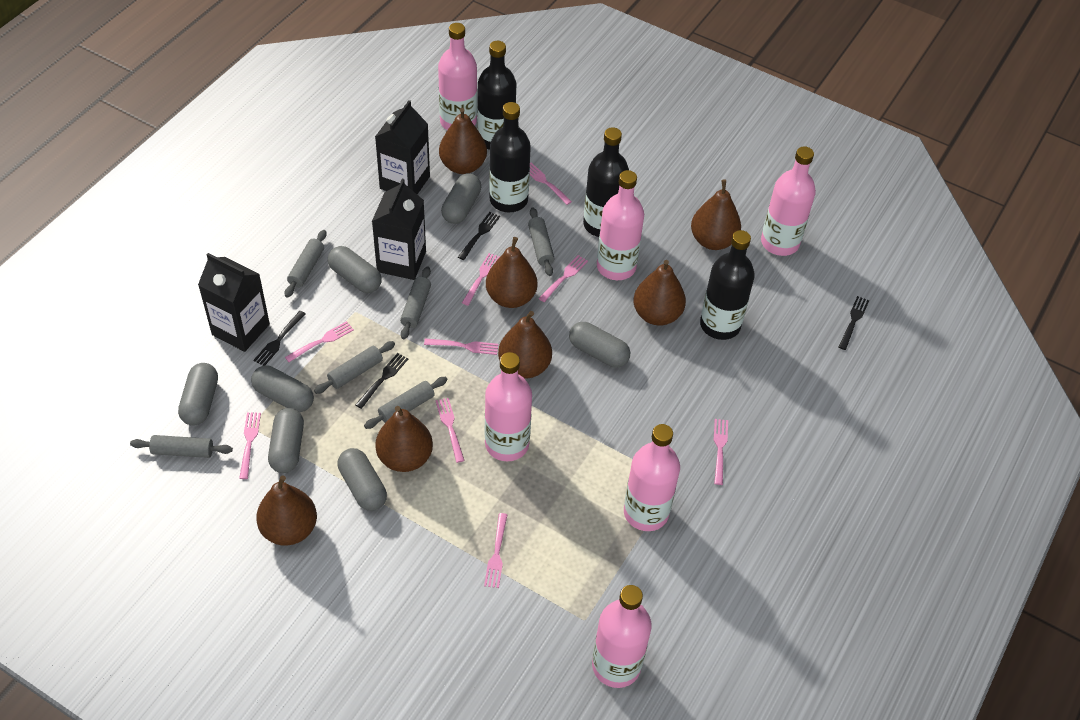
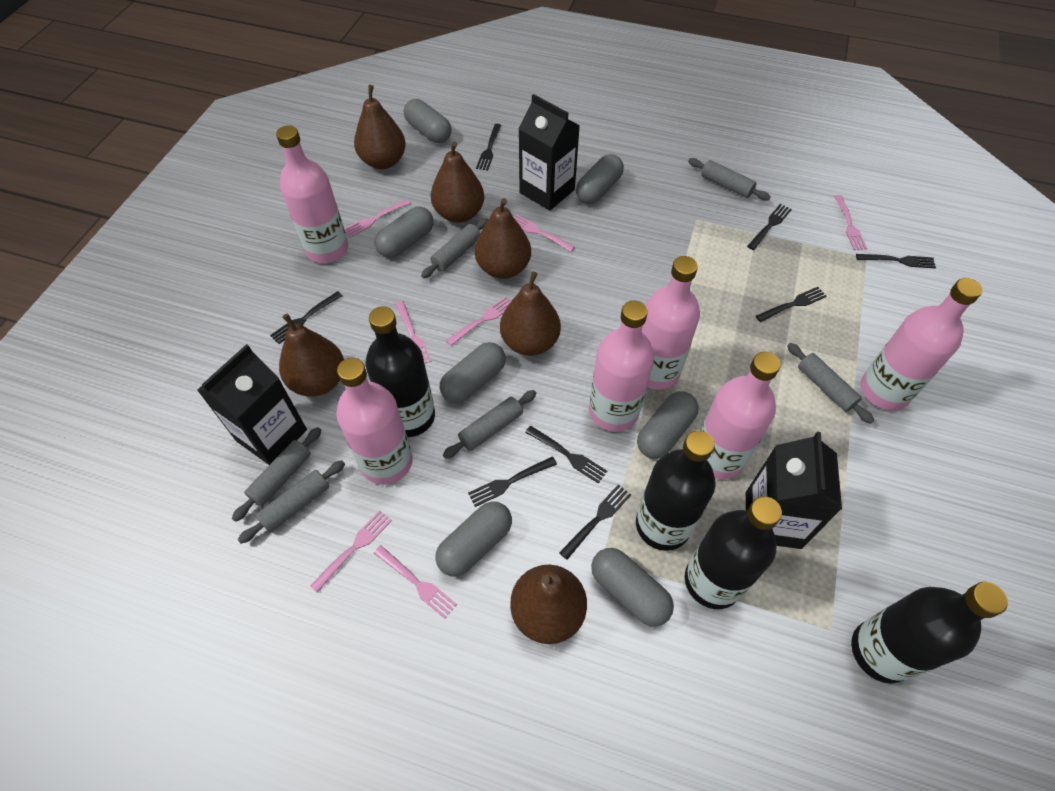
black fork: 4 -> 8
brown pear: 7 -> 6
pink fork: 9 -> 7

